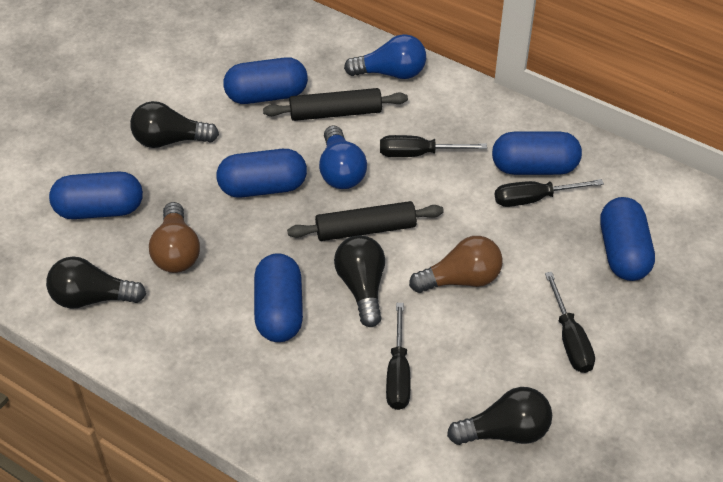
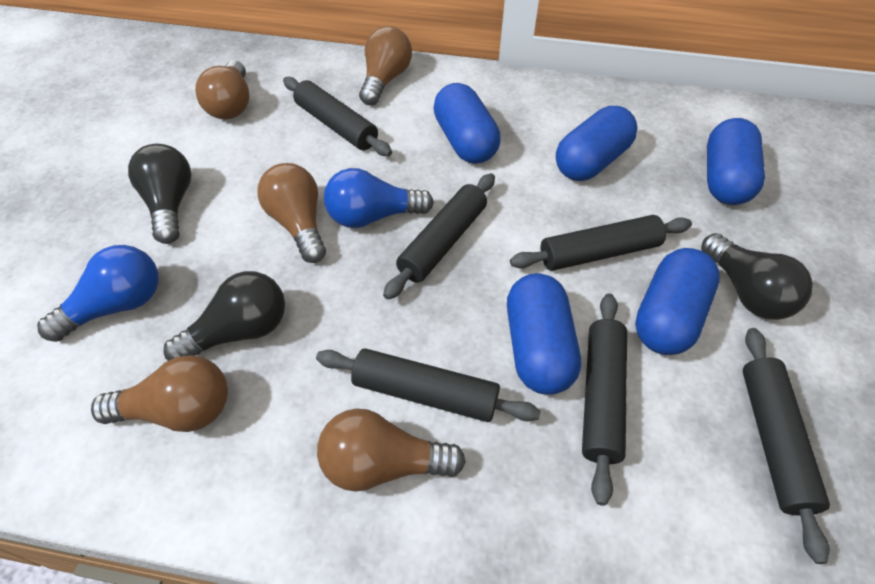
black light bulb: 4 -> 3
black rolling pin: 2 -> 6
black screwdriver: 4 -> 0
blue capsule: 6 -> 5
brown light bulb: 2 -> 5

